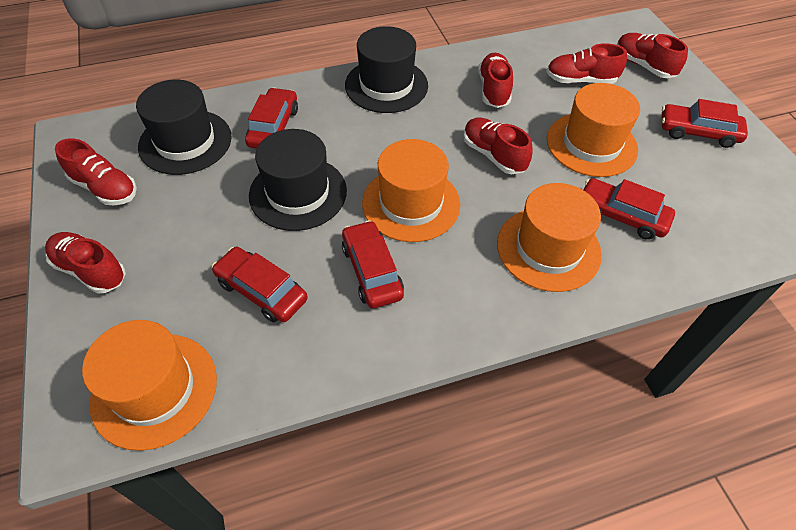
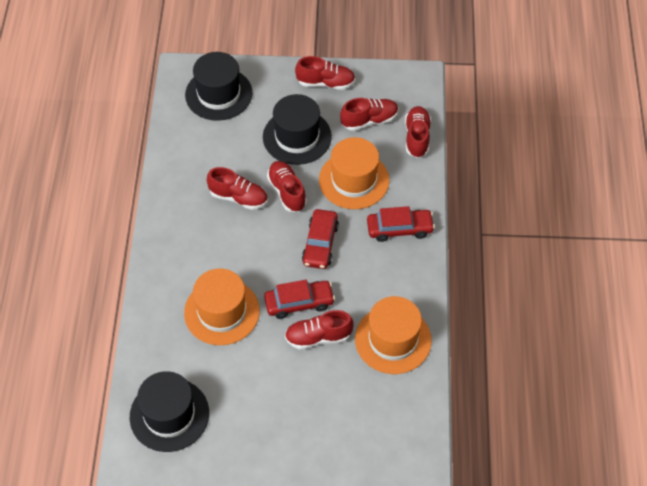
orange hat: 4 -> 3
red car: 5 -> 3

